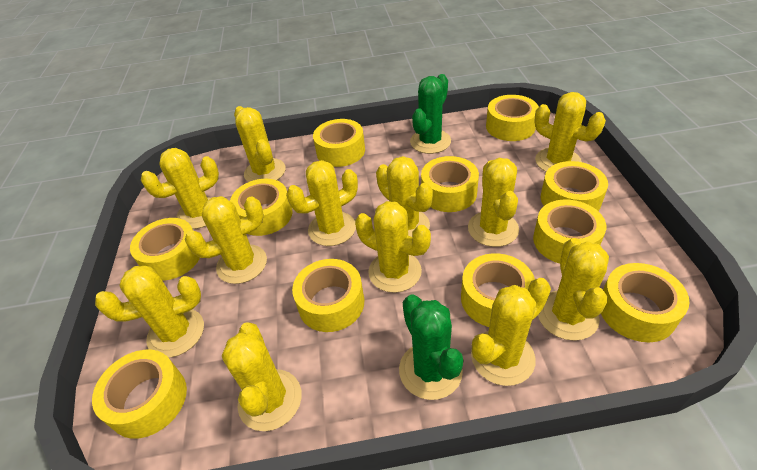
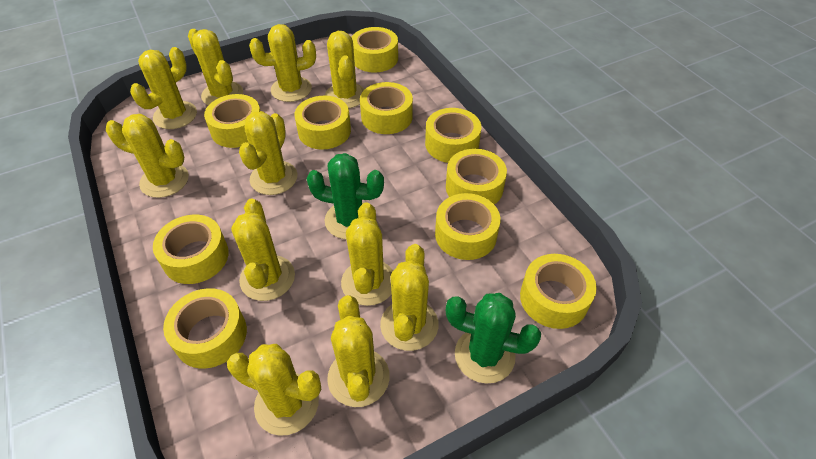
yellow cactus: 12 -> 11
yellow tape: 11 -> 10

